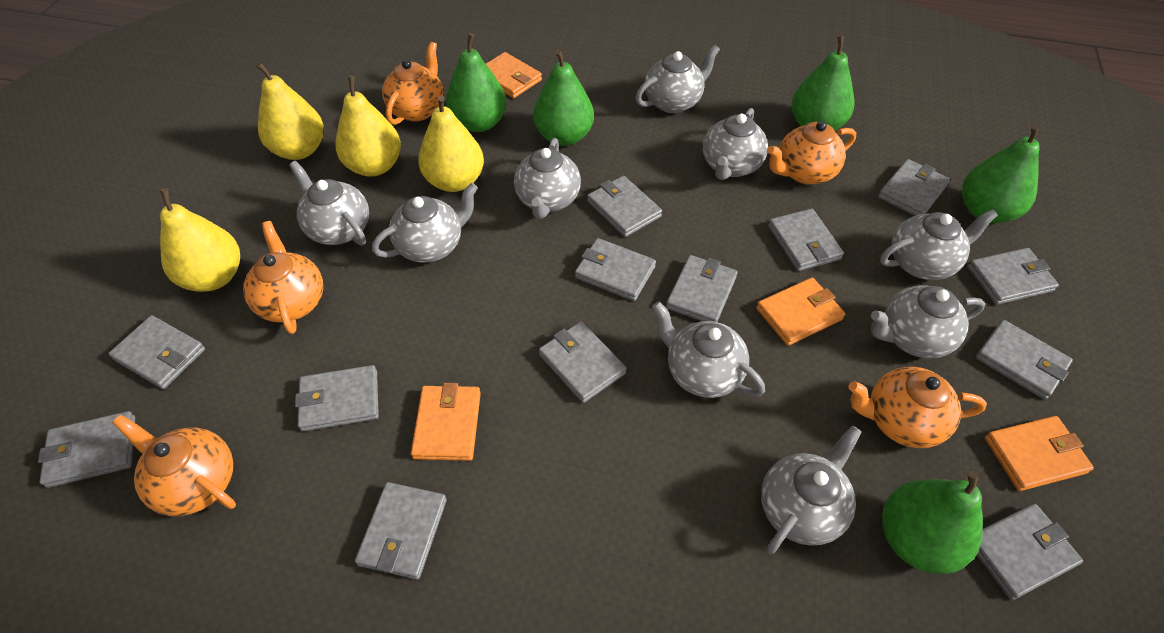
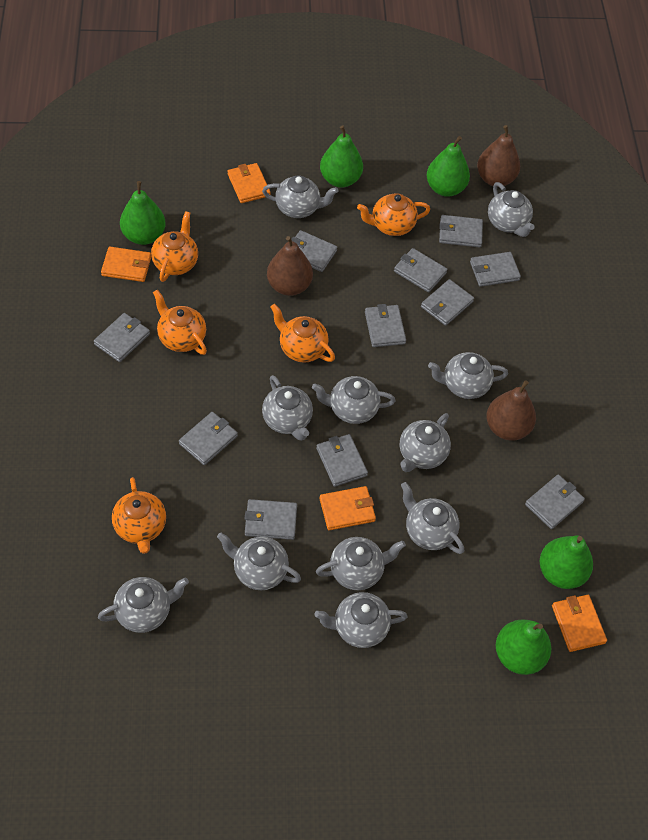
brown pear: 0 -> 3
grey teapot: 9 -> 11
grey wallet: 13 -> 11
yellow pear: 4 -> 0

